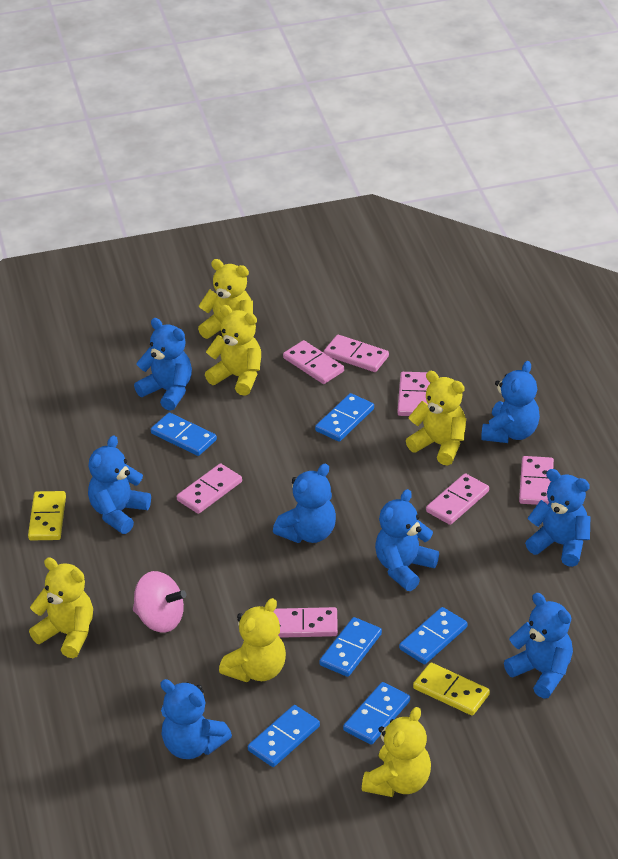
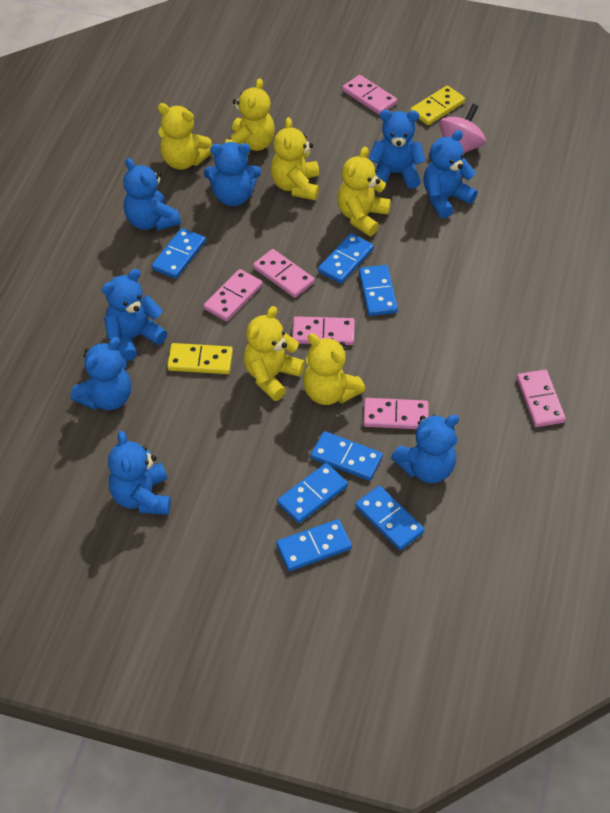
blue domino: 6 -> 7
pink domino: 7 -> 6

